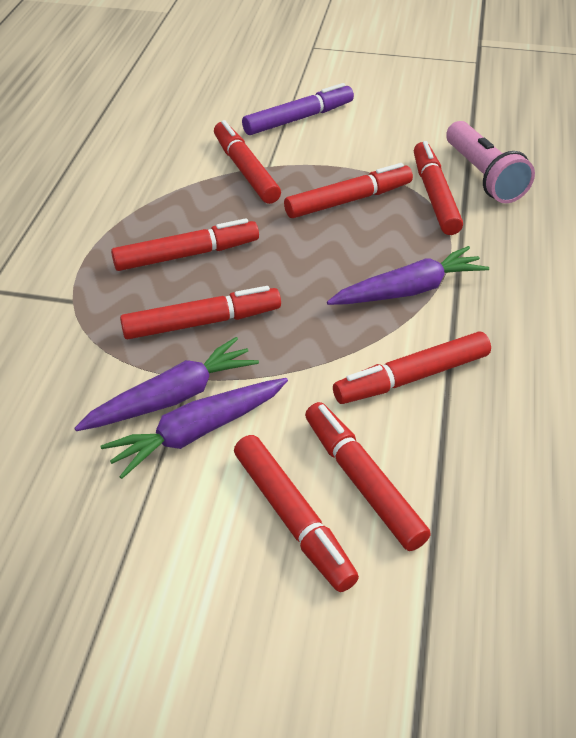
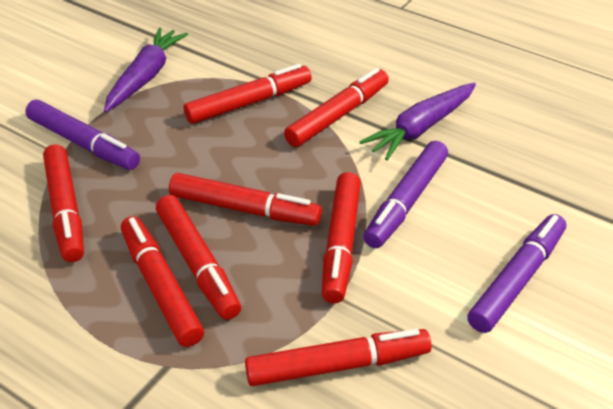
pink flashlight: 1 -> 0
purple carrot: 3 -> 2
purple marker: 1 -> 3

